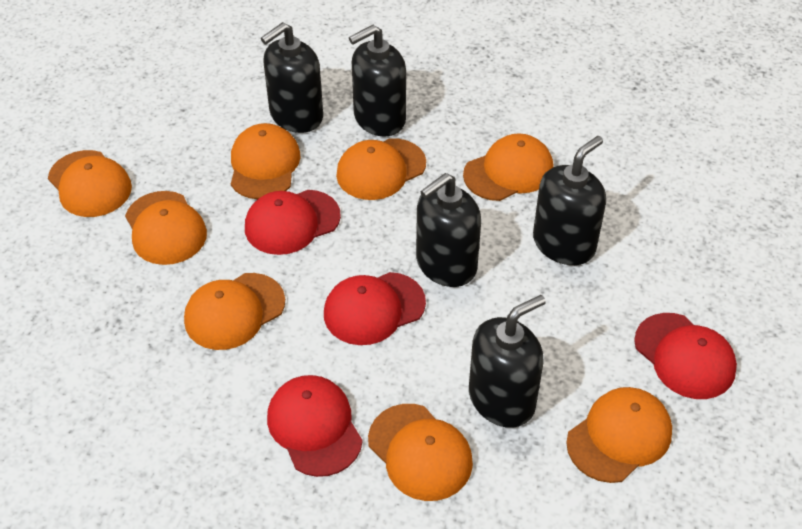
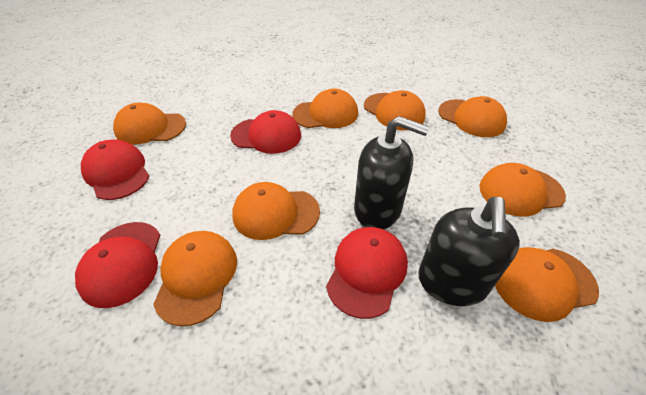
black soap dispenser: 5 -> 2

